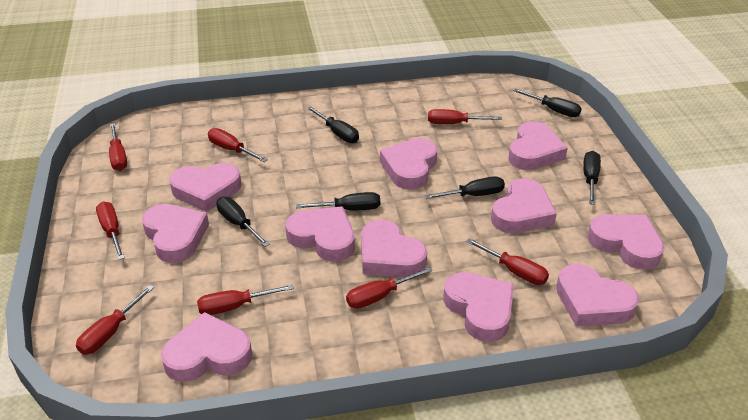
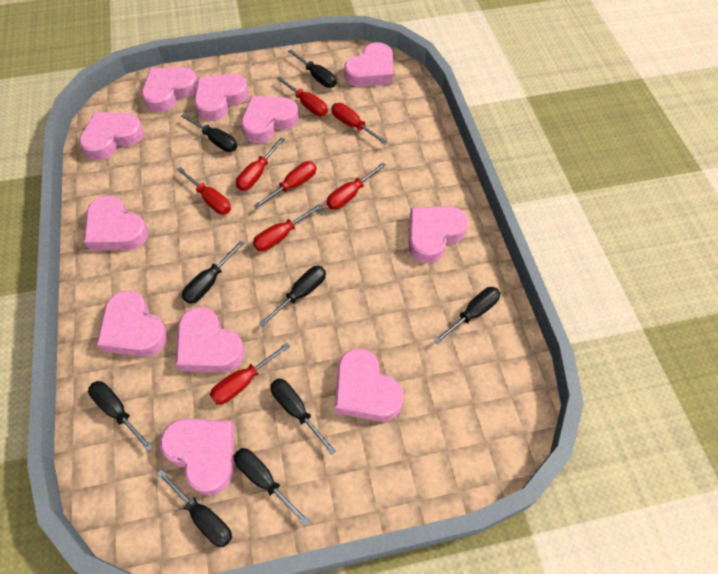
black screwdriver: 6 -> 9

